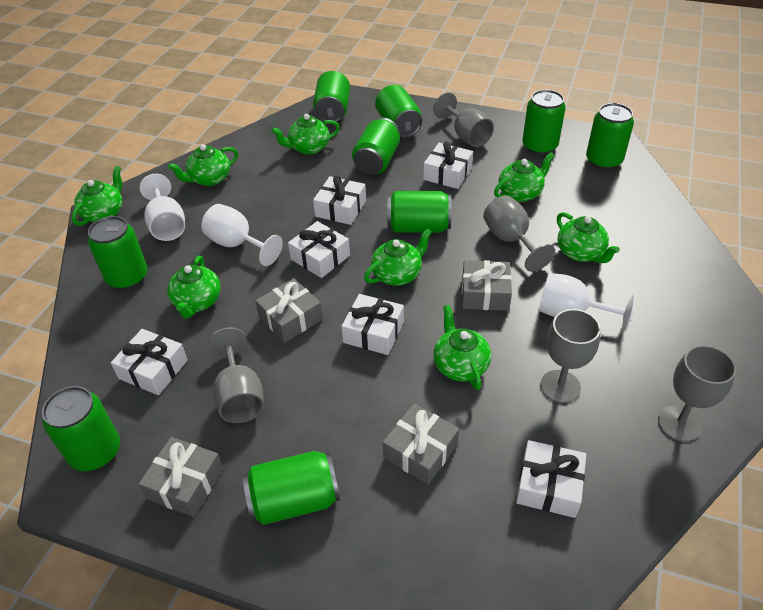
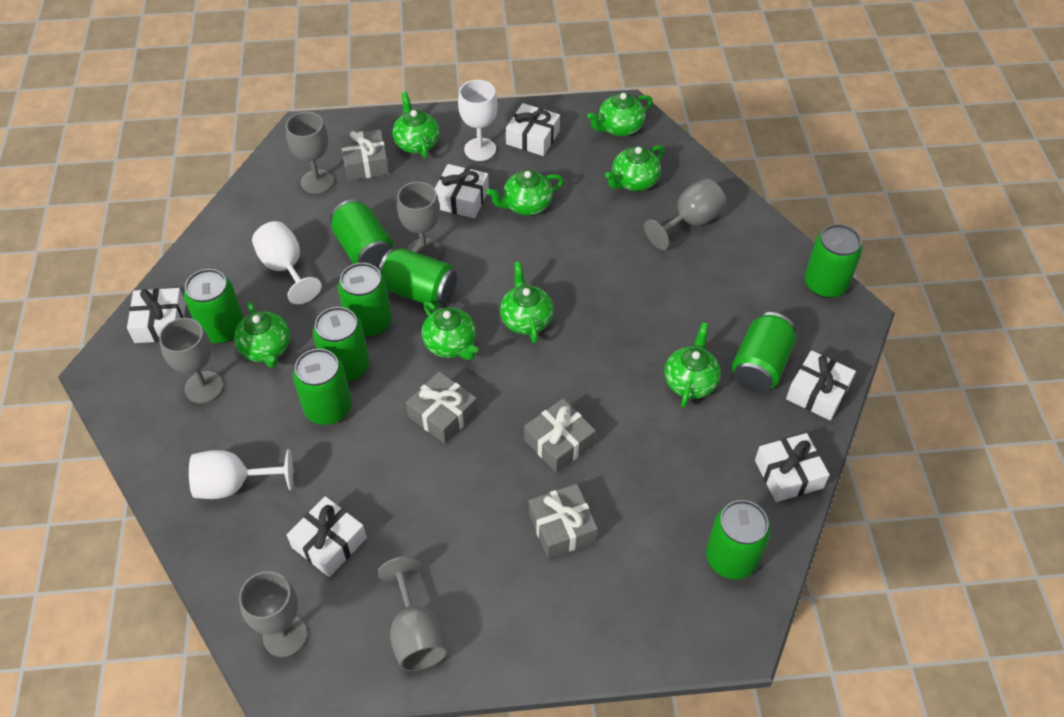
grey goblet: 5 -> 6

